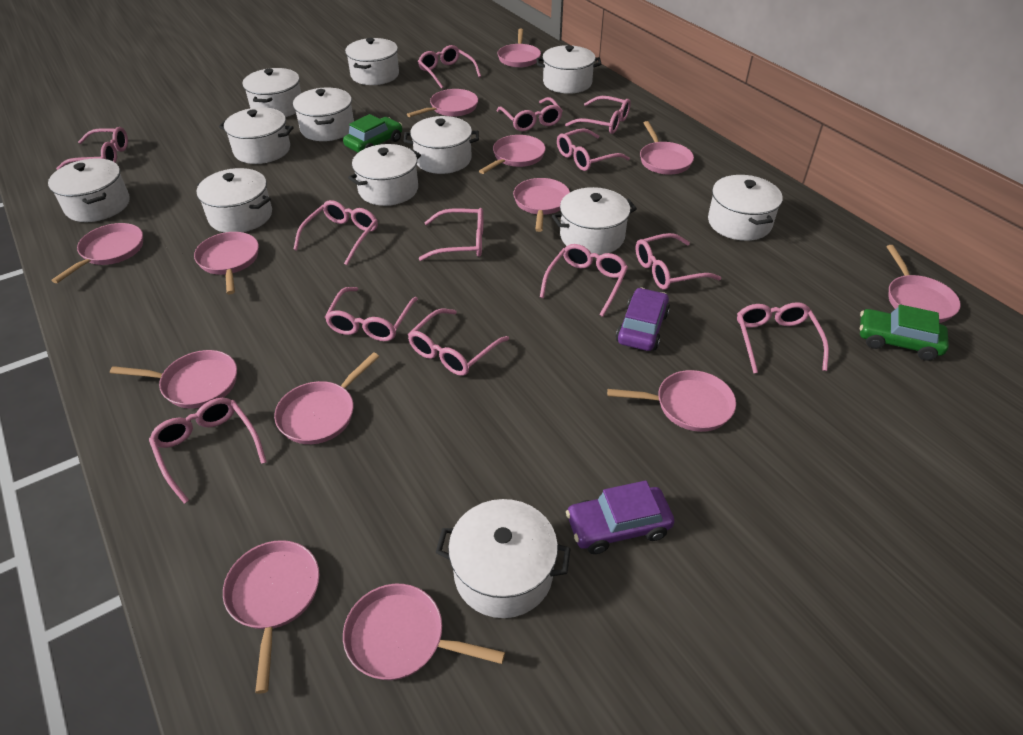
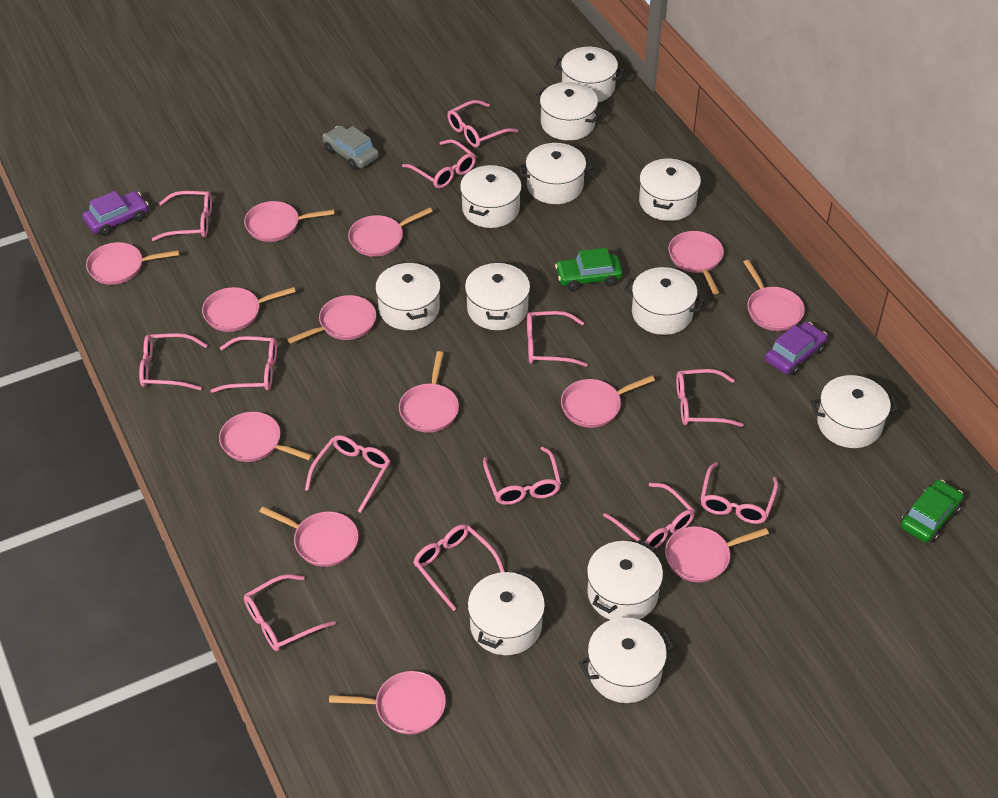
grey car: 0 -> 1

